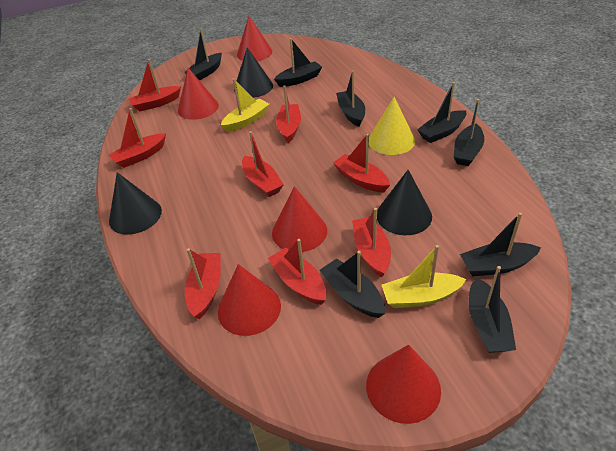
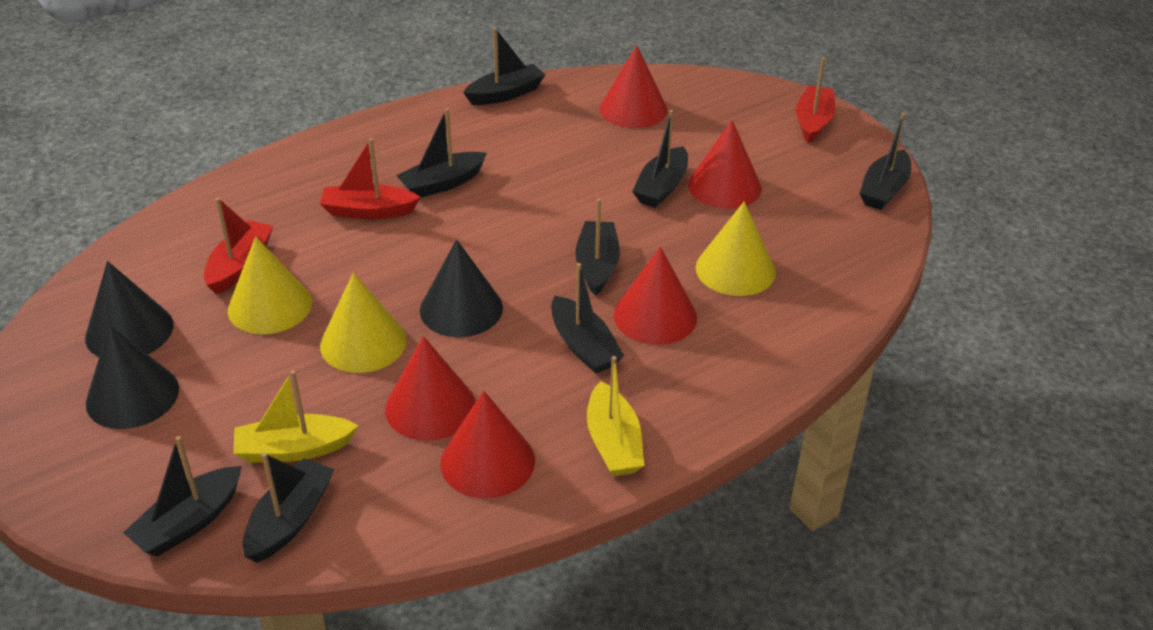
red boat: 8 -> 3
yellow cone: 1 -> 3

